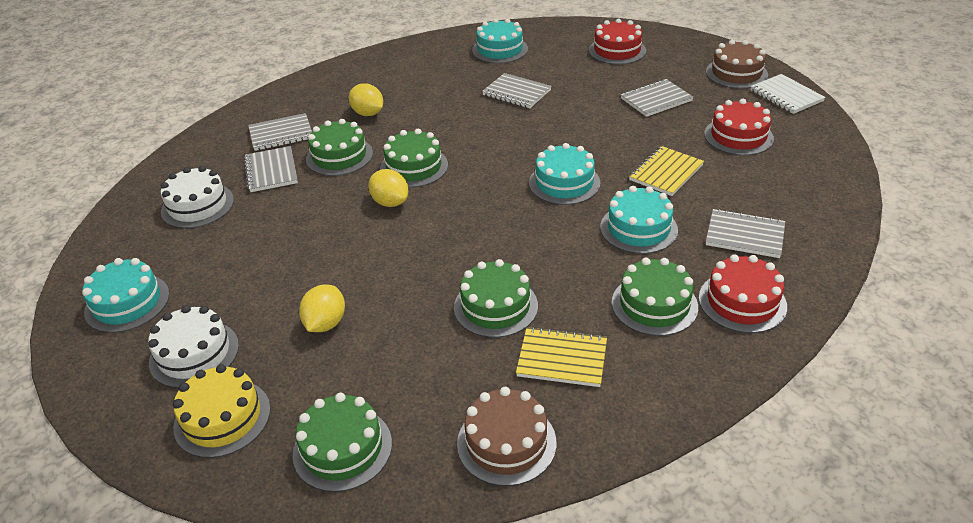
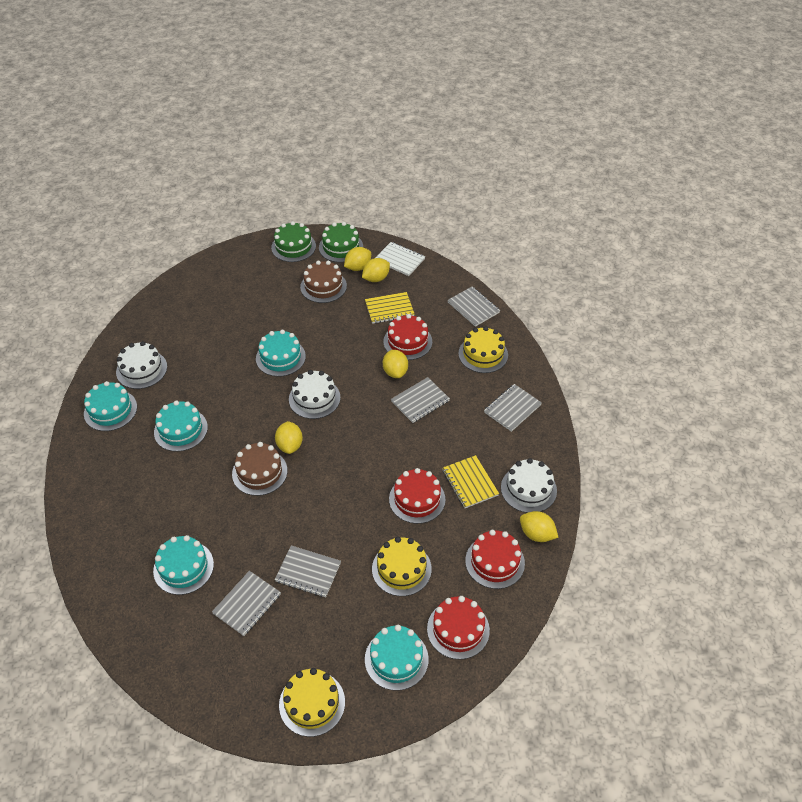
green cake: 5 -> 2
red cake: 3 -> 4
turquoise cake: 4 -> 5
white cake: 2 -> 3
yellow cake: 1 -> 3
yellow lemon: 3 -> 5

